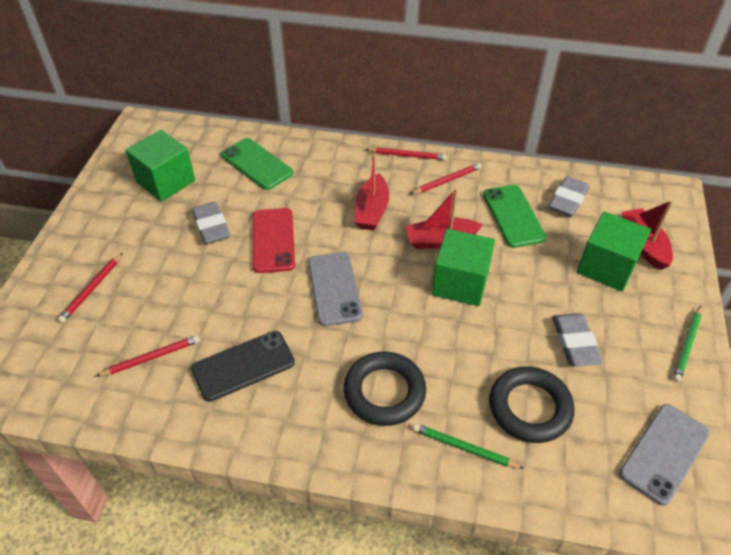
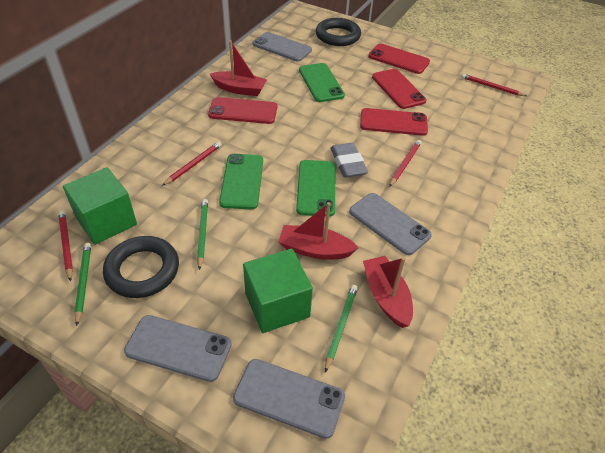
black phone: 1 -> 0
green cube: 3 -> 2
green pencil: 2 -> 3
green phone: 2 -> 3
grey eraser: 3 -> 1
grey phone: 2 -> 4
red phone: 1 -> 4

